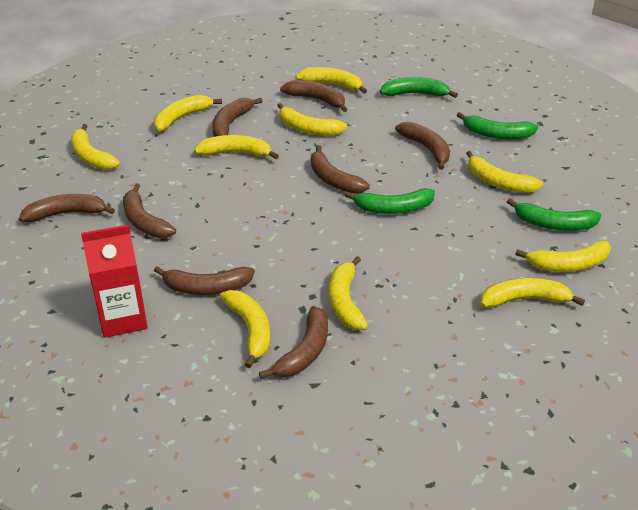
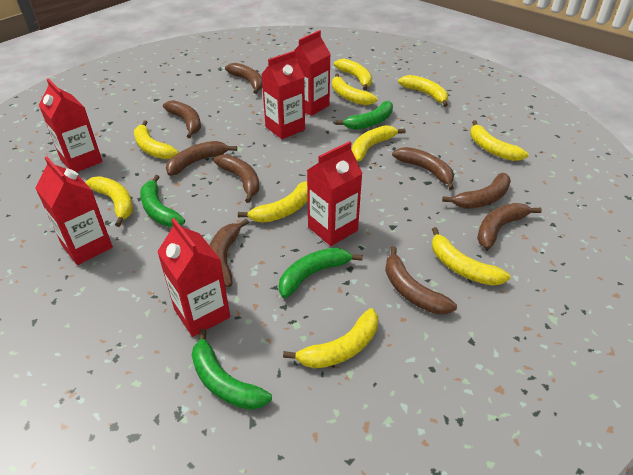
brown banana: 8 -> 9
red carton: 1 -> 6

